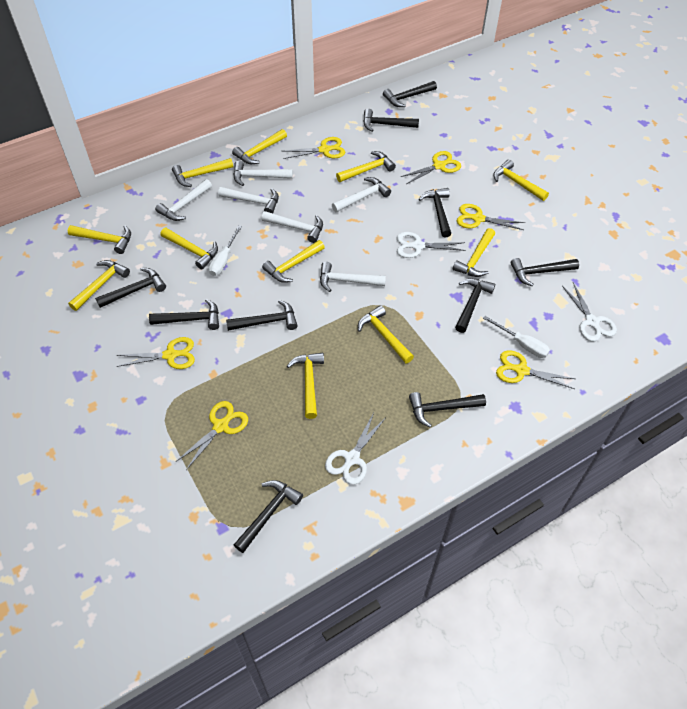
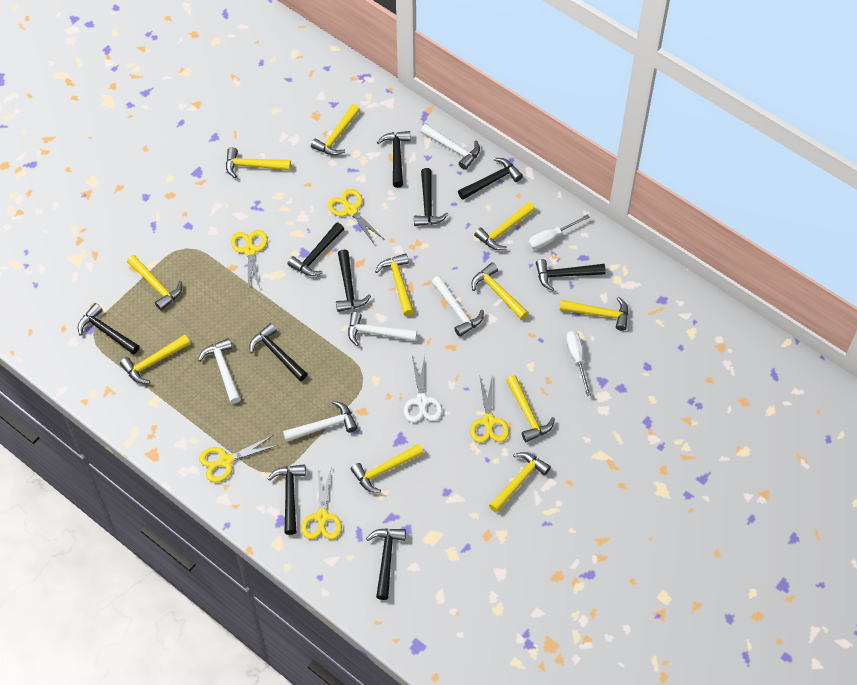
white hammer: 6 -> 5
white scissors: 3 -> 1
yellow scissors: 6 -> 5

